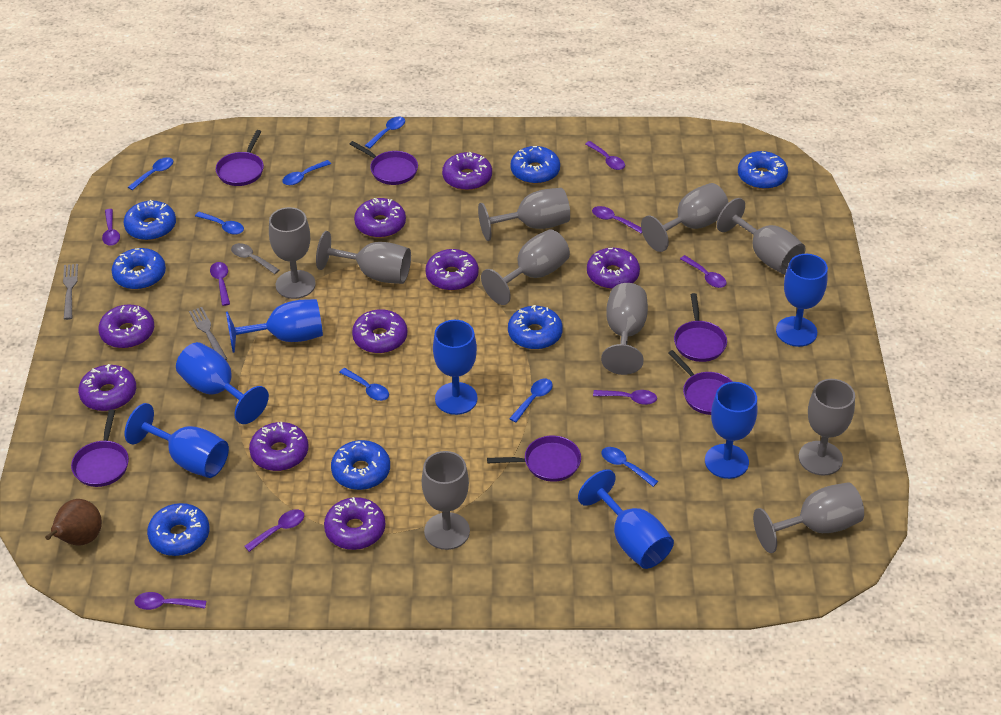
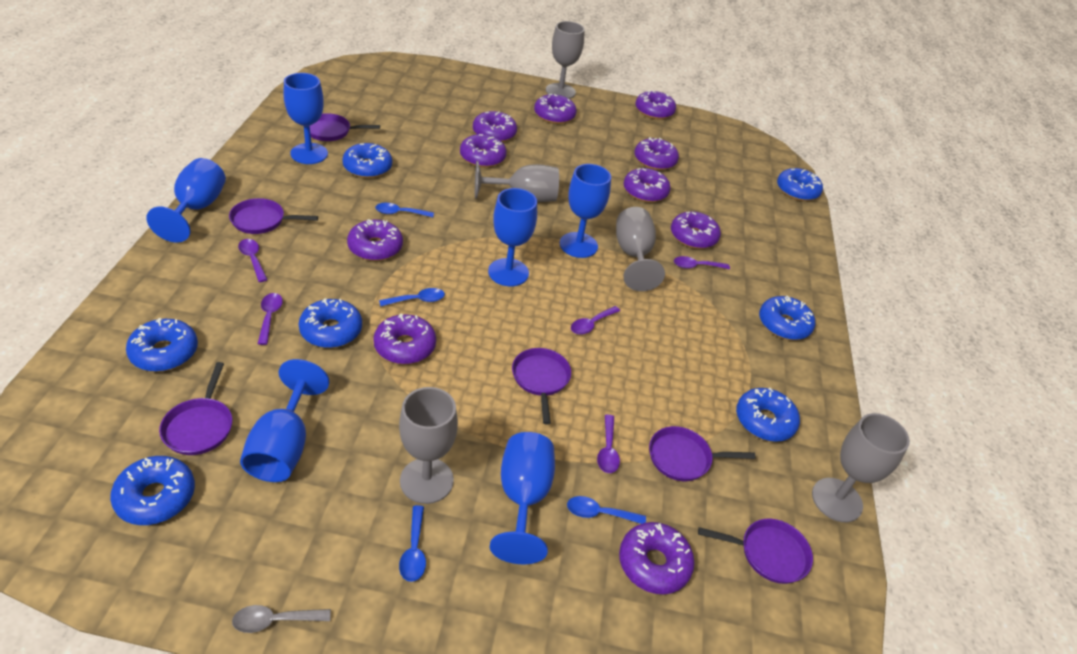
blue goblet: 7 -> 6
blue spoon: 7 -> 4
brown pear: 1 -> 0
grey fork: 2 -> 0
grey goblet: 10 -> 5
purple donut: 9 -> 10
purple spoon: 8 -> 5

